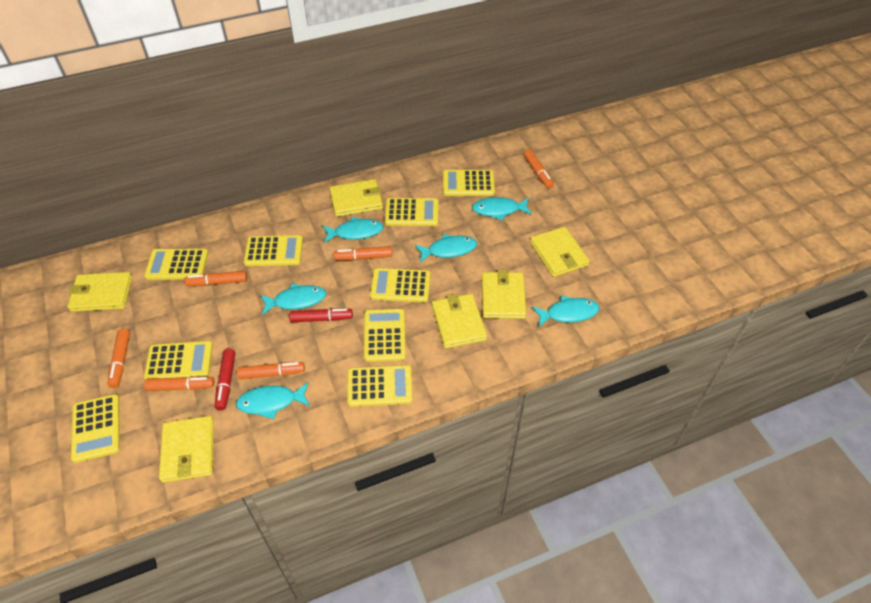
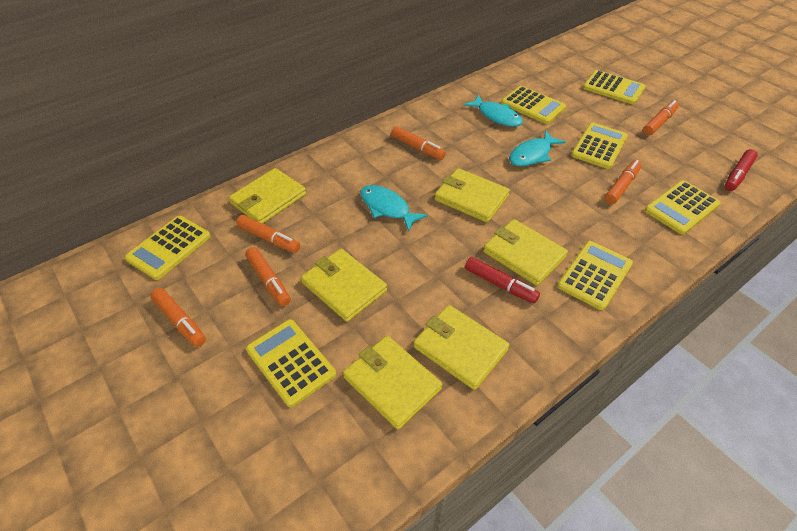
turquoise fish: 6 -> 3
yellow calculator: 9 -> 7

